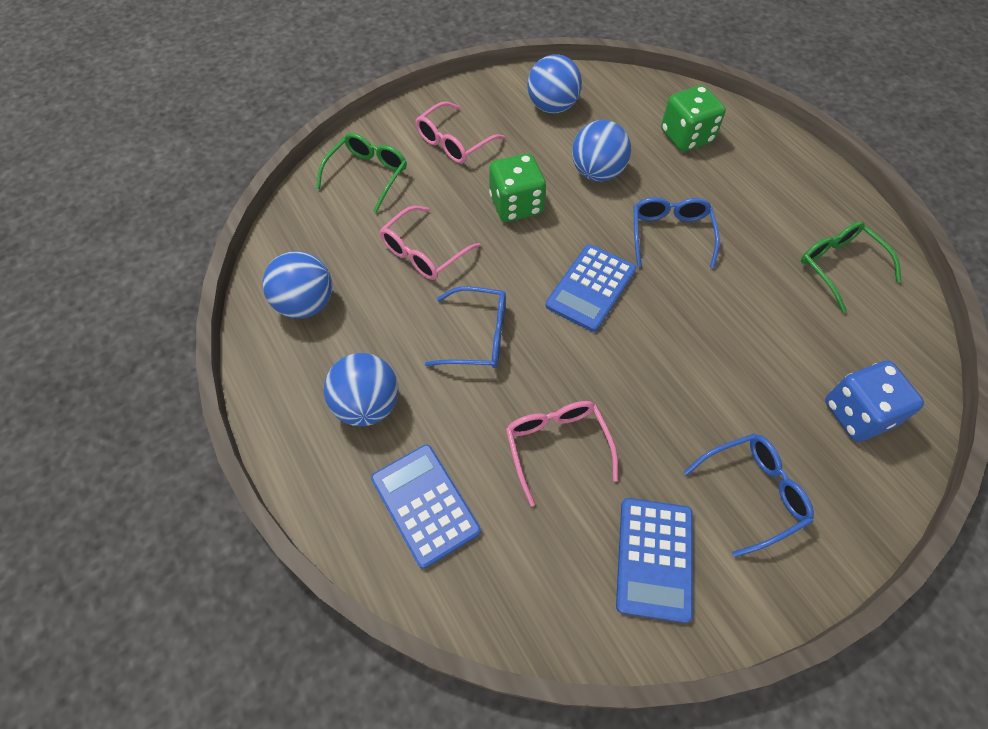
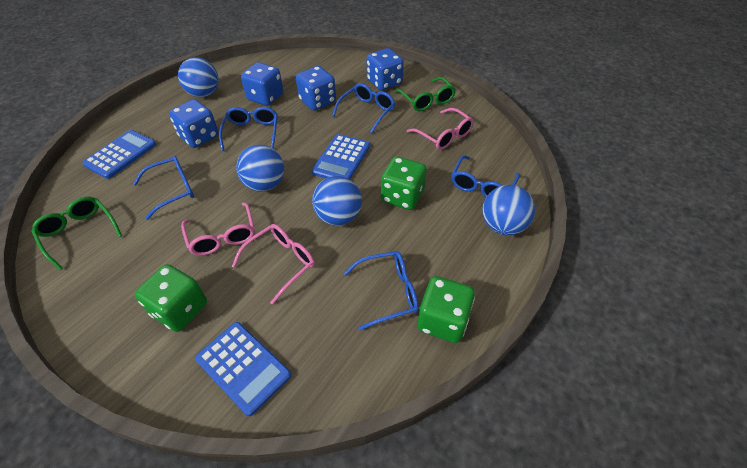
blue dice: 1 -> 4
blue glasses: 3 -> 5
green dice: 2 -> 3

